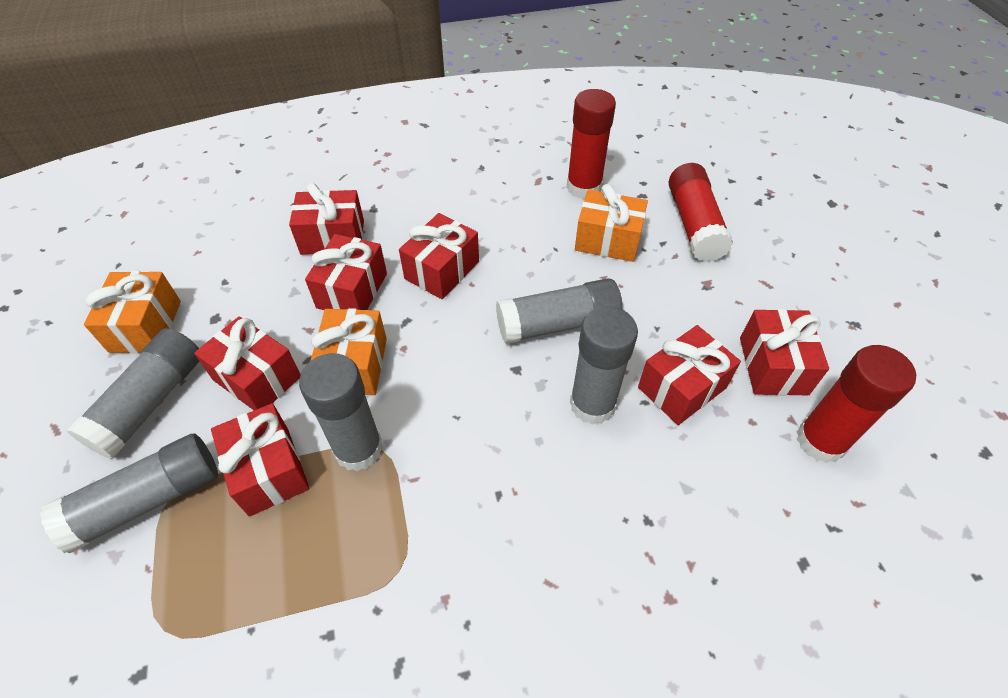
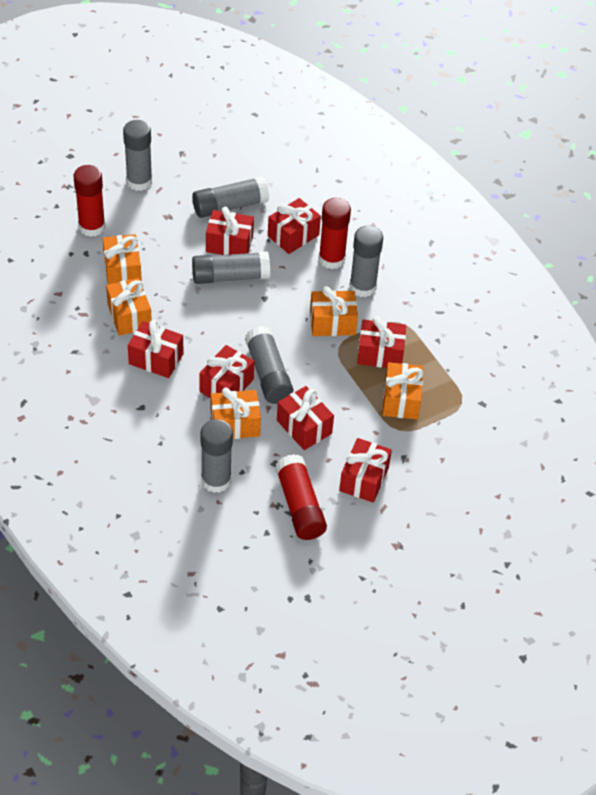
grey glue stick: 5 -> 6
orange gift: 3 -> 5

